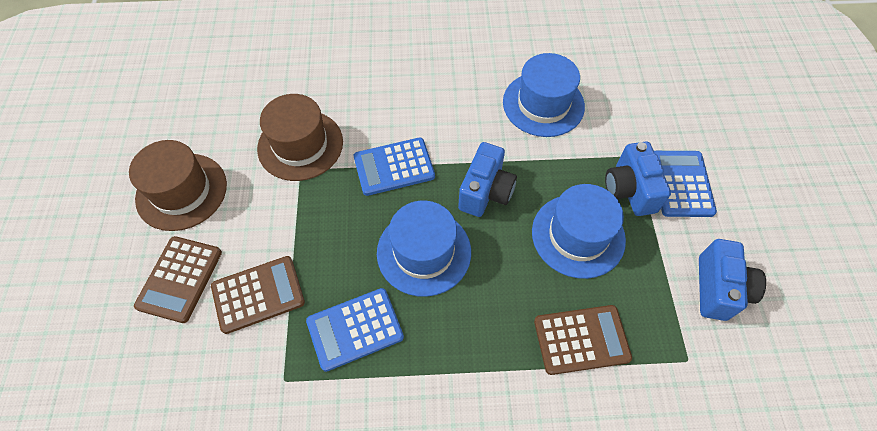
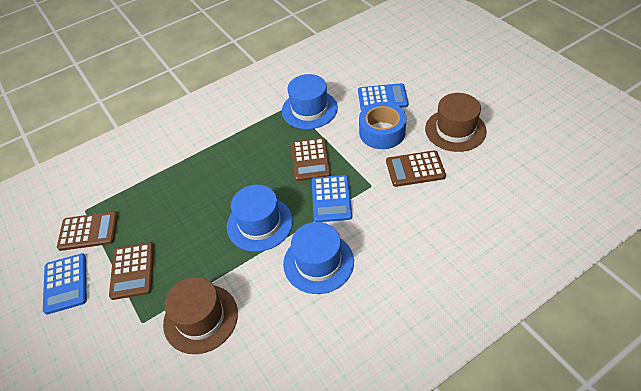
blue camera: 3 -> 0
blue tape: 0 -> 1
brown calculator: 3 -> 4

